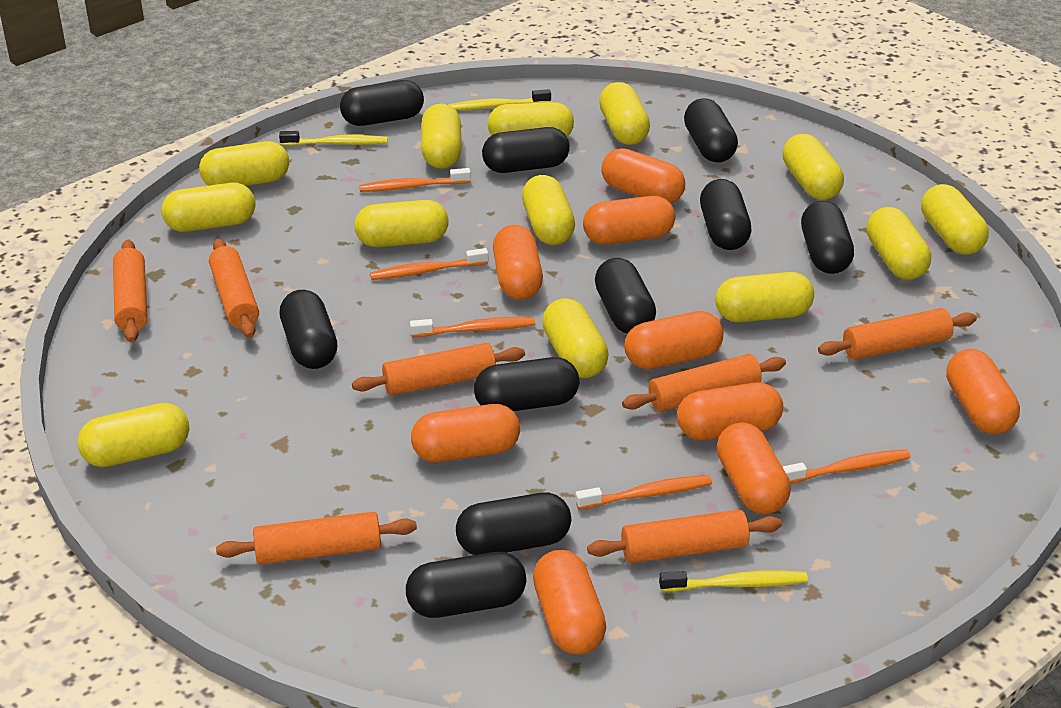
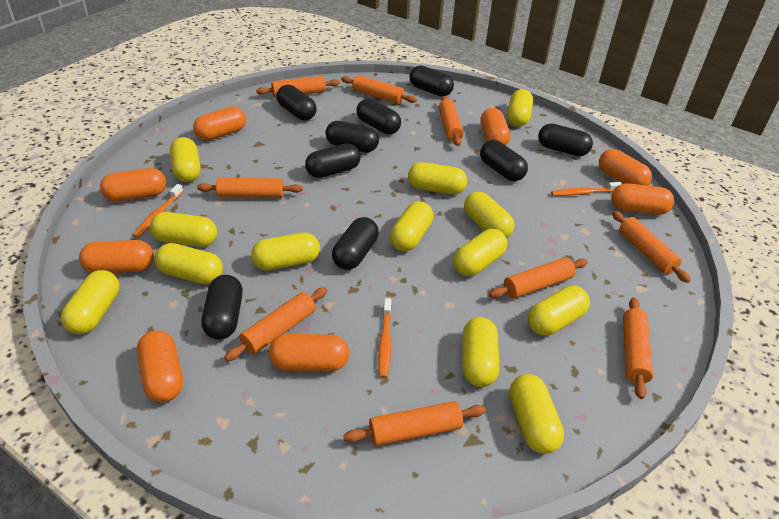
black capsule: 10 -> 9
orange capsule: 9 -> 8
orange rolling pin: 7 -> 9
orange toothbrush: 5 -> 3
yellow toothbrush: 3 -> 0

